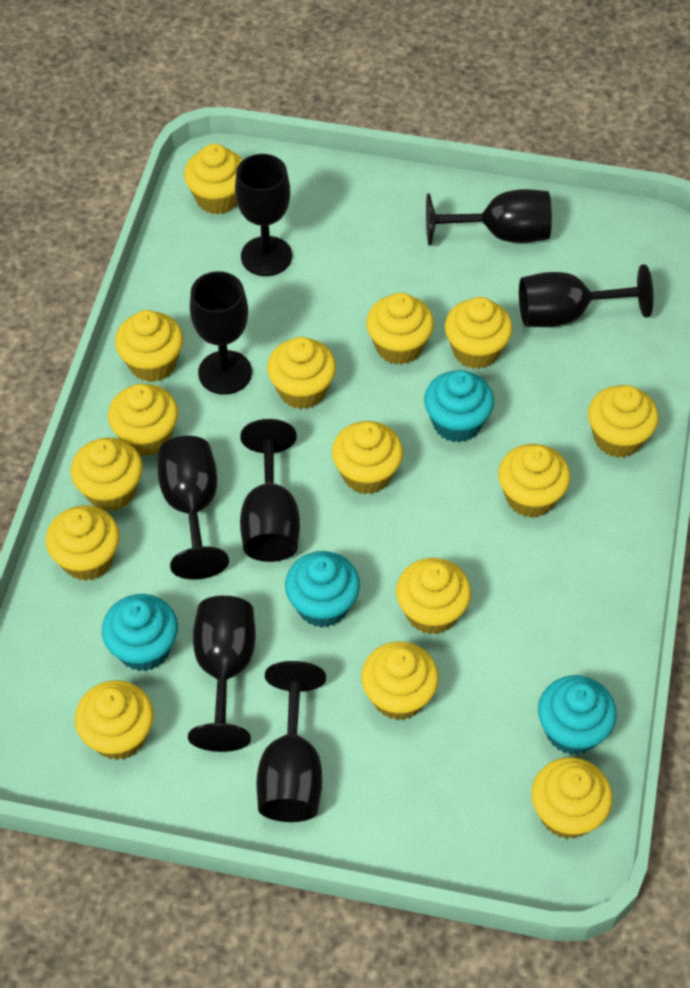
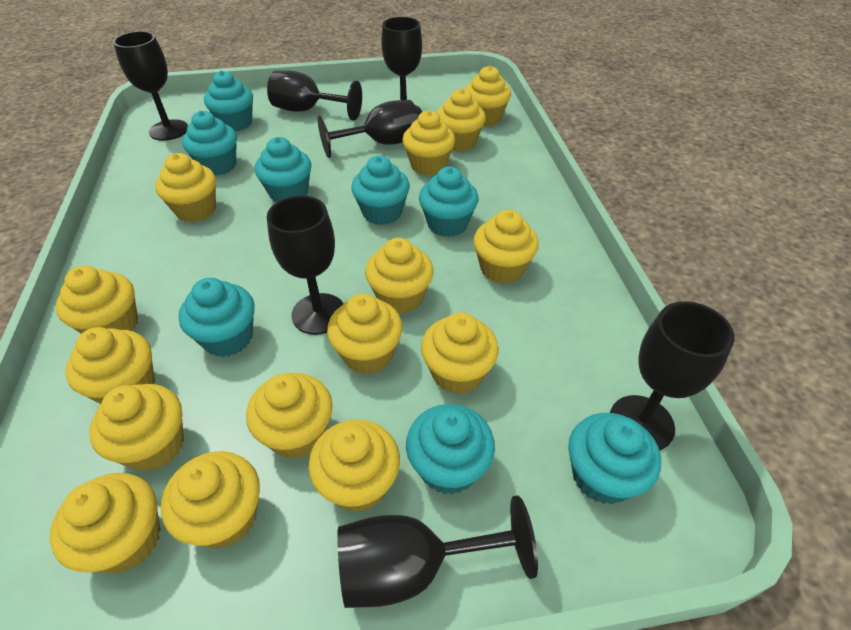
black goblet: 8 -> 7
turquoise cupcake: 4 -> 8

